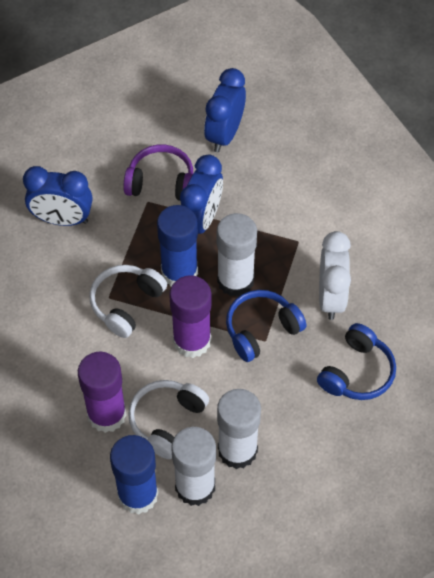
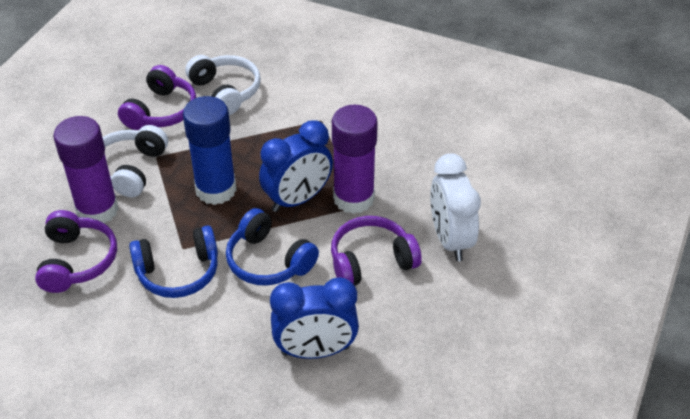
blue clock: 3 -> 2
blue glue stick: 2 -> 1
purple headphones: 1 -> 3
white glue stick: 3 -> 0

